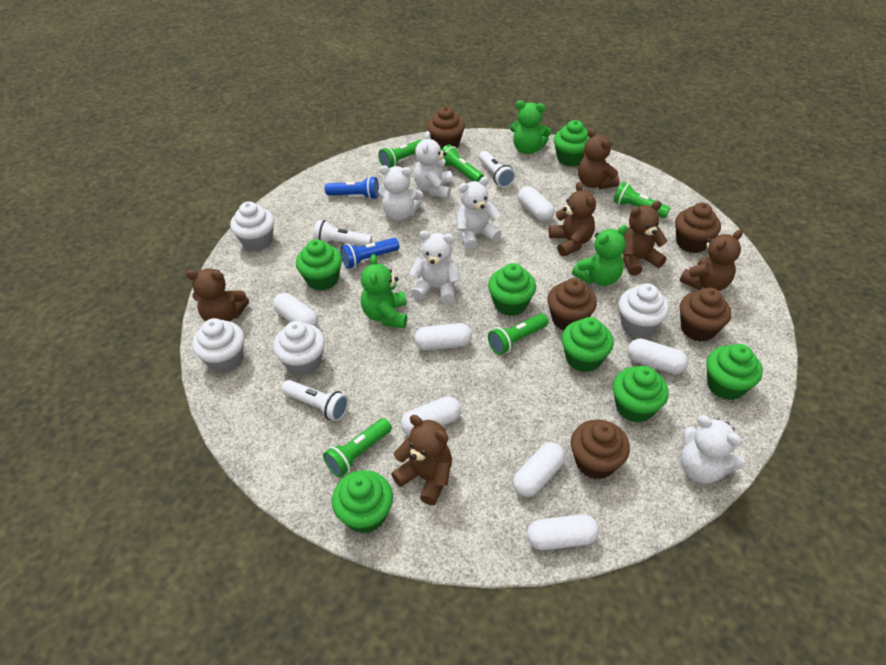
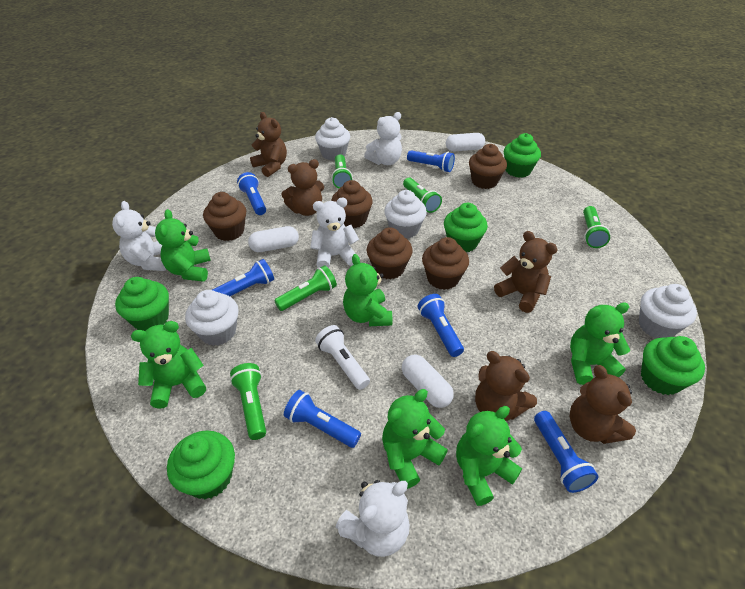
blue flashlight: 2 -> 6
brown teddy bear: 6 -> 5
green cupcake: 7 -> 5
green teddy bear: 3 -> 6
white capsule: 7 -> 3
white flashlight: 3 -> 1
white teddy bear: 5 -> 4

